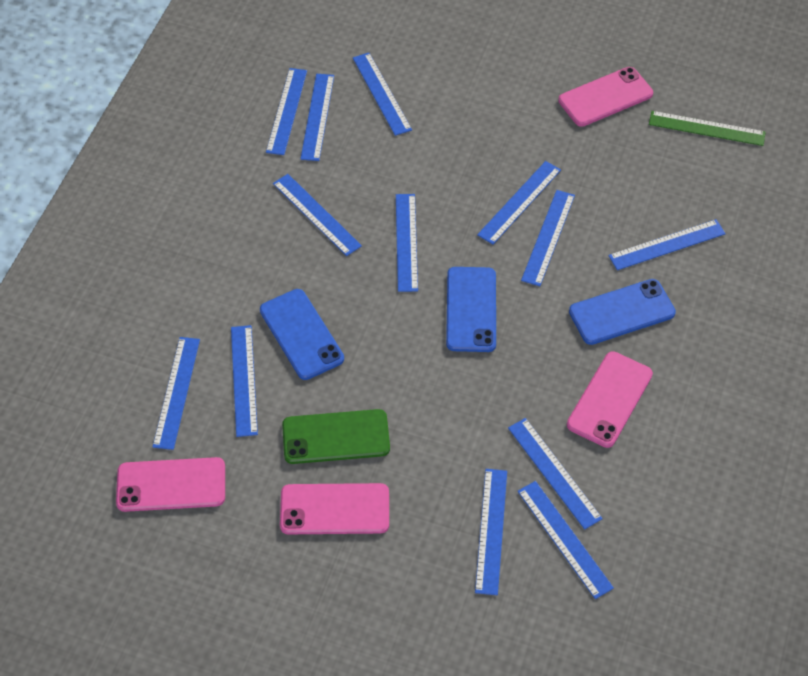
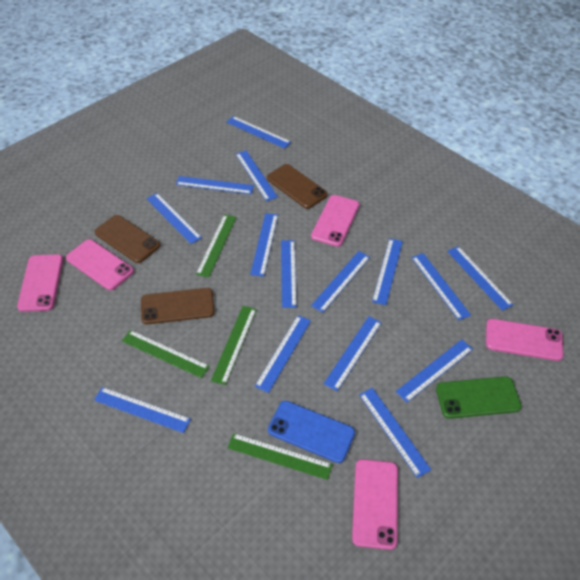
blue phone: 3 -> 1
blue ruler: 13 -> 15
brown phone: 0 -> 3
green ruler: 1 -> 4
pink phone: 4 -> 5

